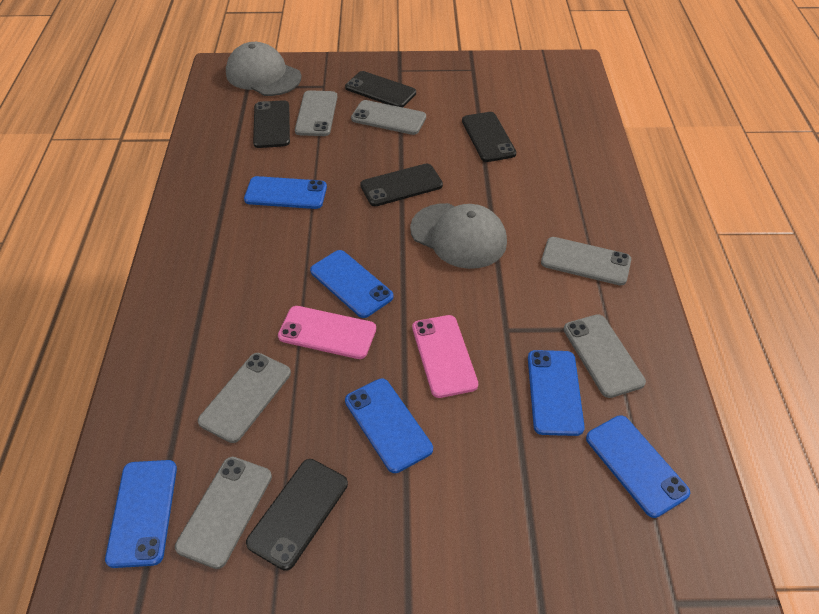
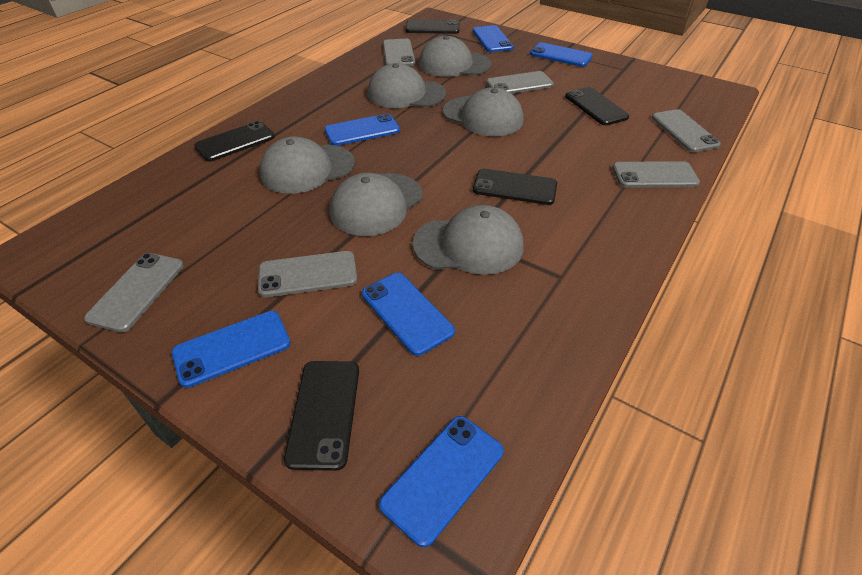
grey cap: 2 -> 6
pink phone: 2 -> 0

